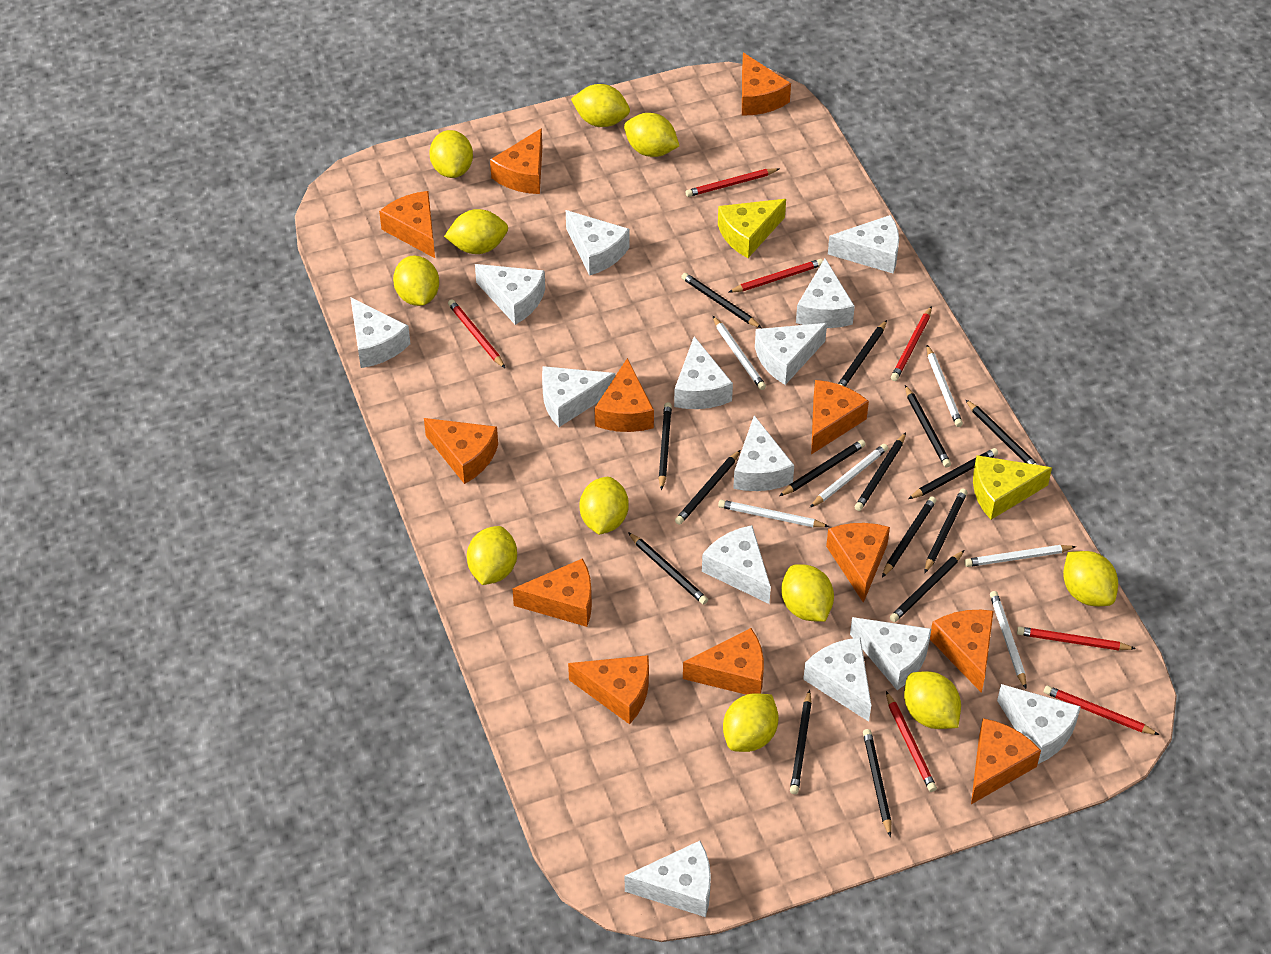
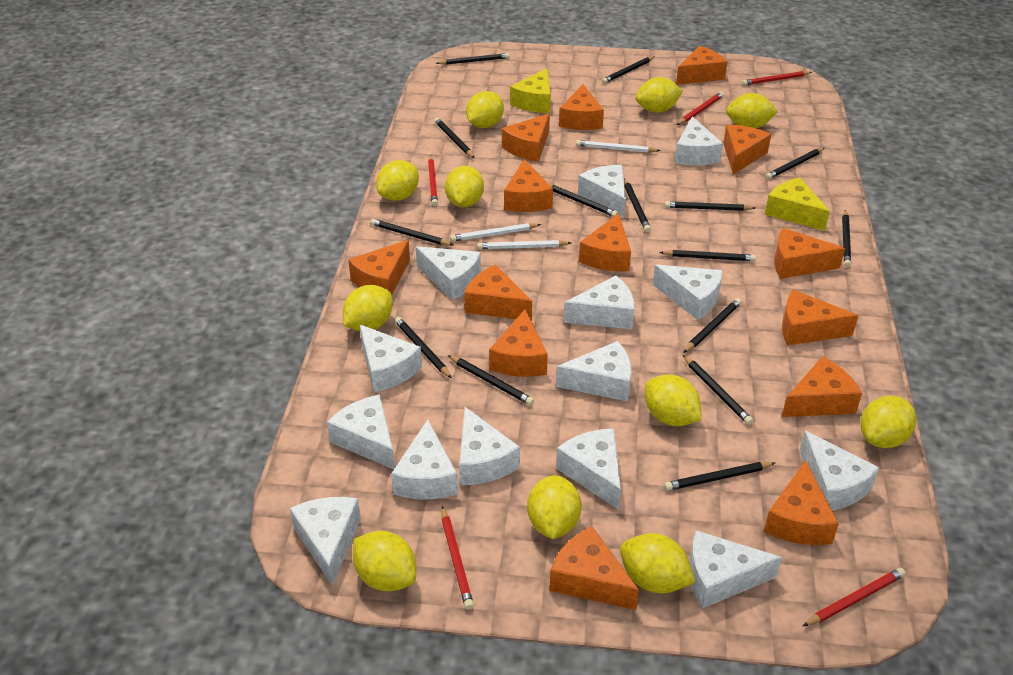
orange cheese: 12 -> 14
red pencil: 7 -> 5
white pencil: 6 -> 3

